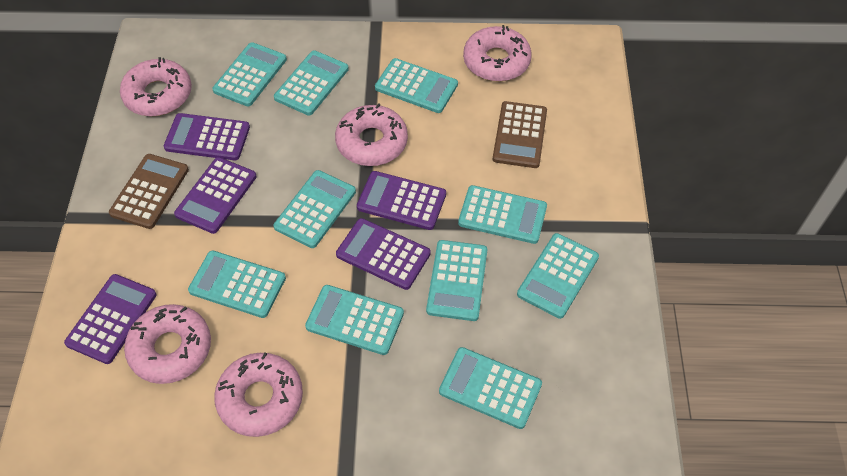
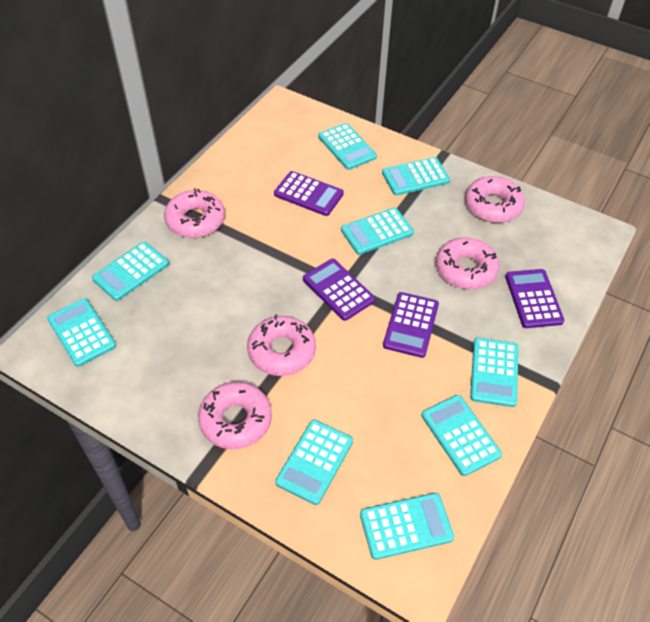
brown calculator: 2 -> 0
purple calculator: 5 -> 4
turquoise calculator: 10 -> 9

